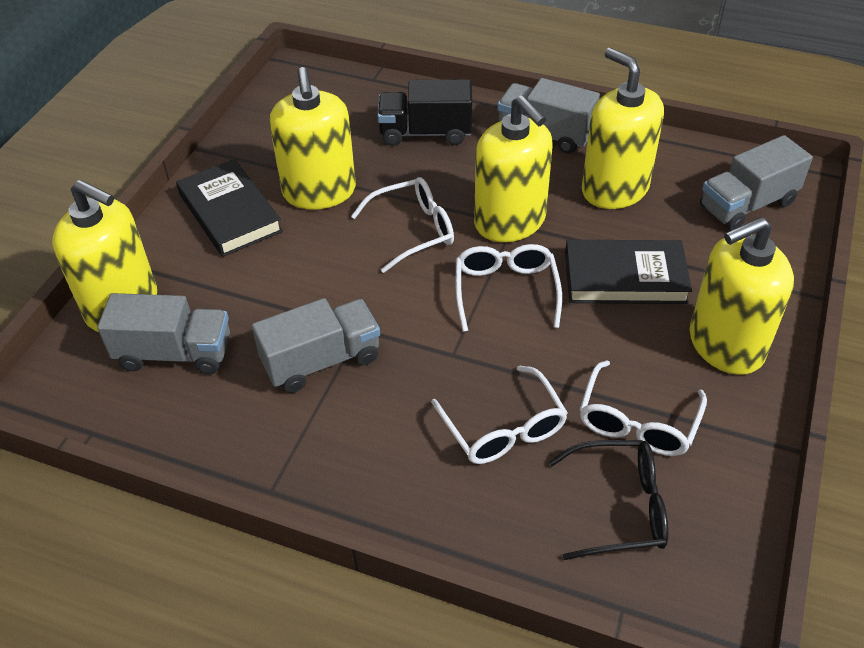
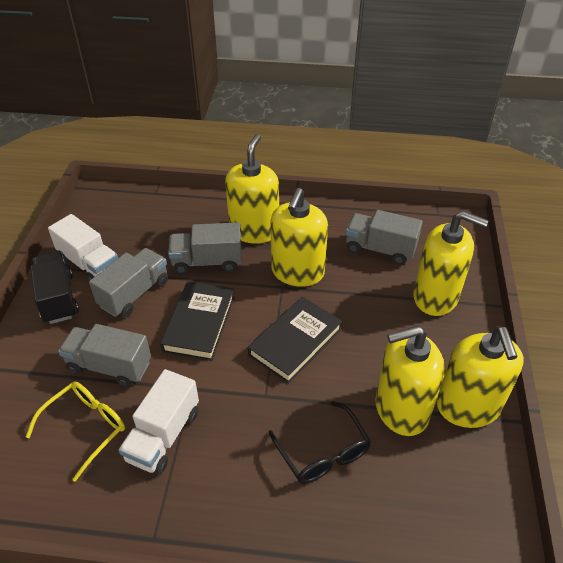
white glasses: 4 -> 0
white truck: 0 -> 2
yellow glasses: 0 -> 1

